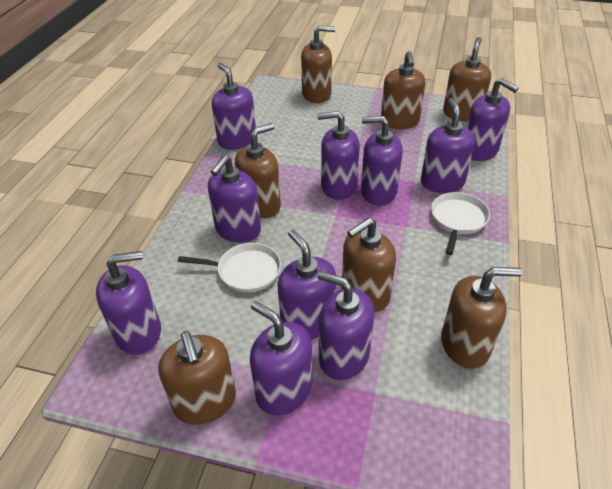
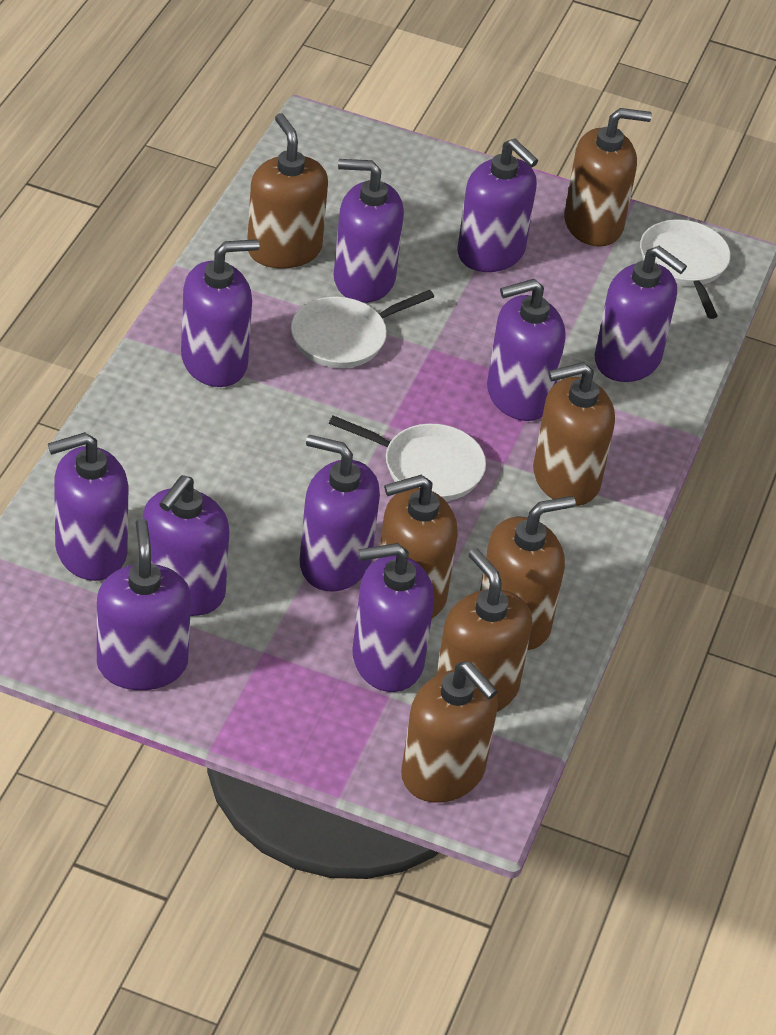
white pan: 2 -> 3

